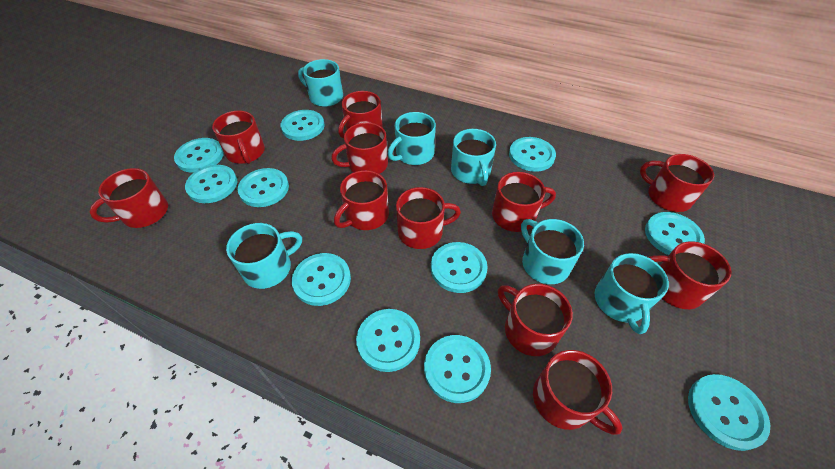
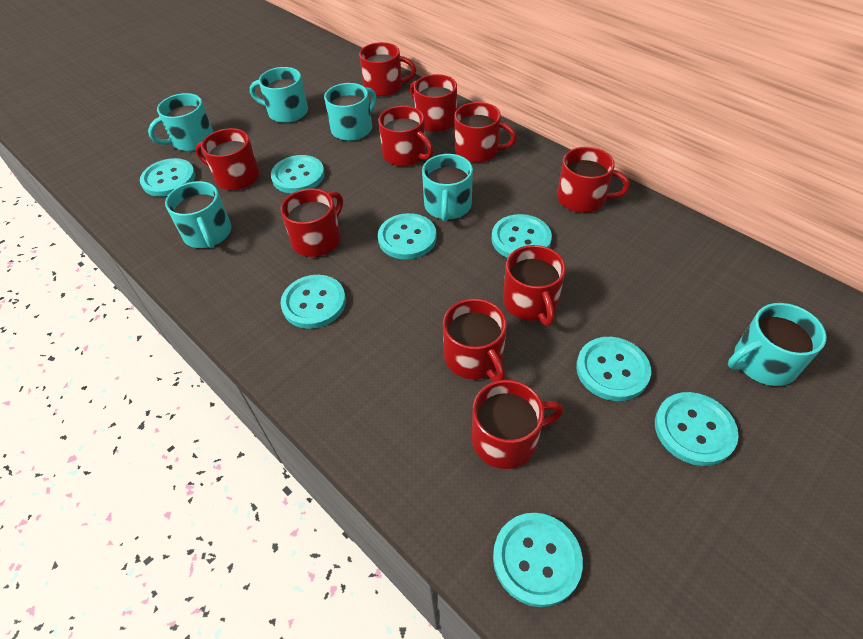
red mug: 11 -> 10
turquoise button: 11 -> 8

